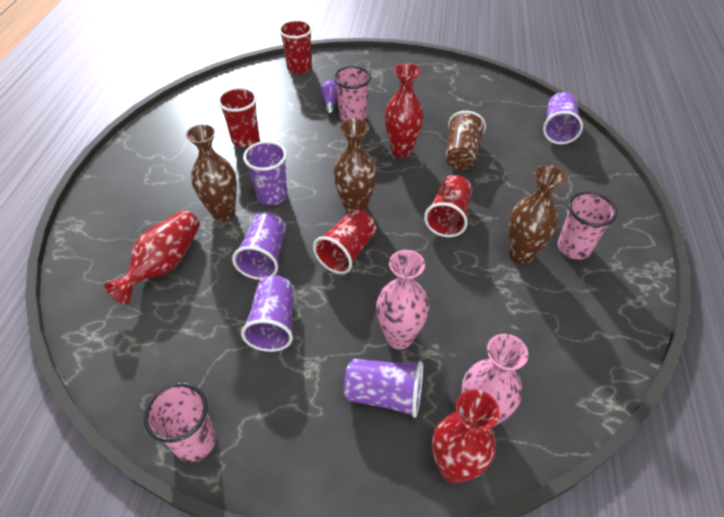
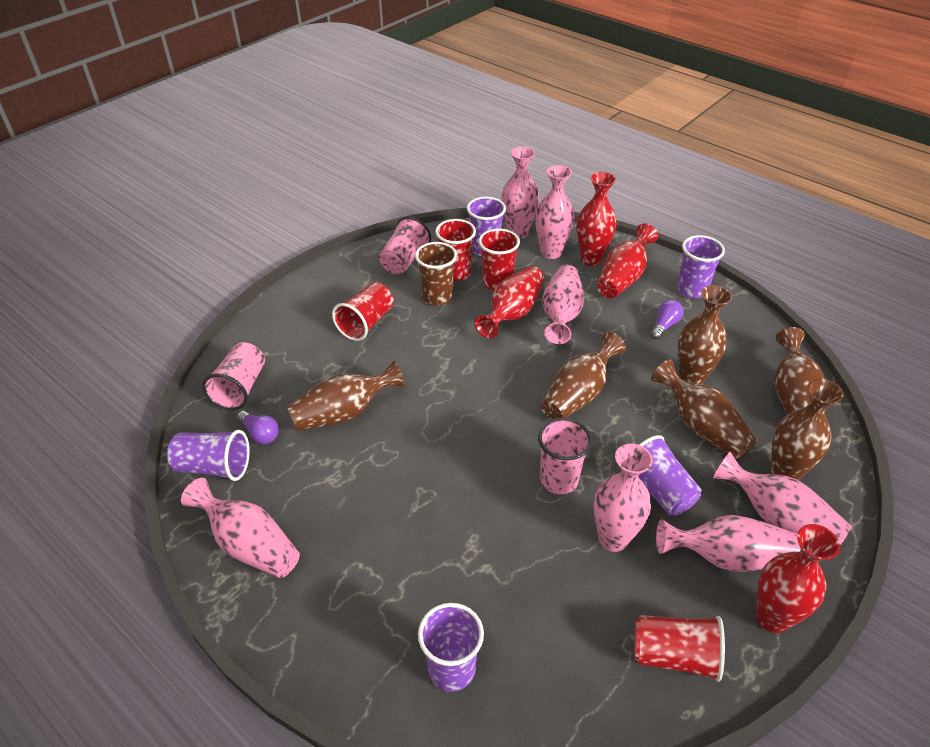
brown vase: 3 -> 6
pink vase: 2 -> 7
purple light bulb: 1 -> 2
red vase: 3 -> 4

